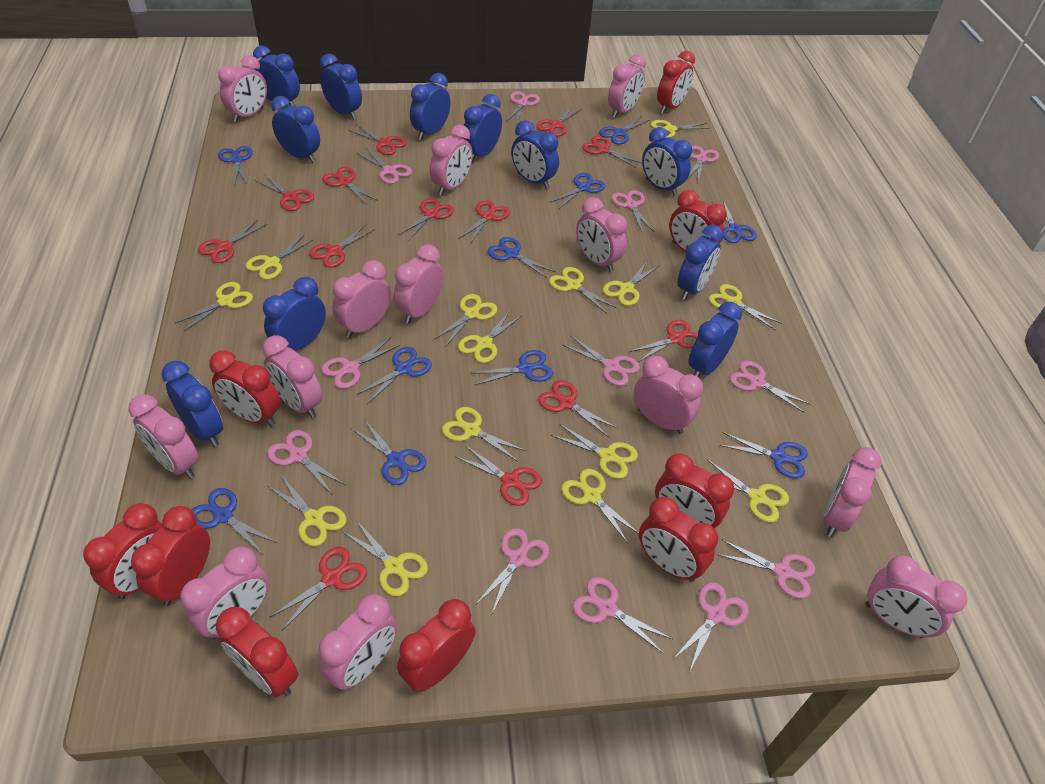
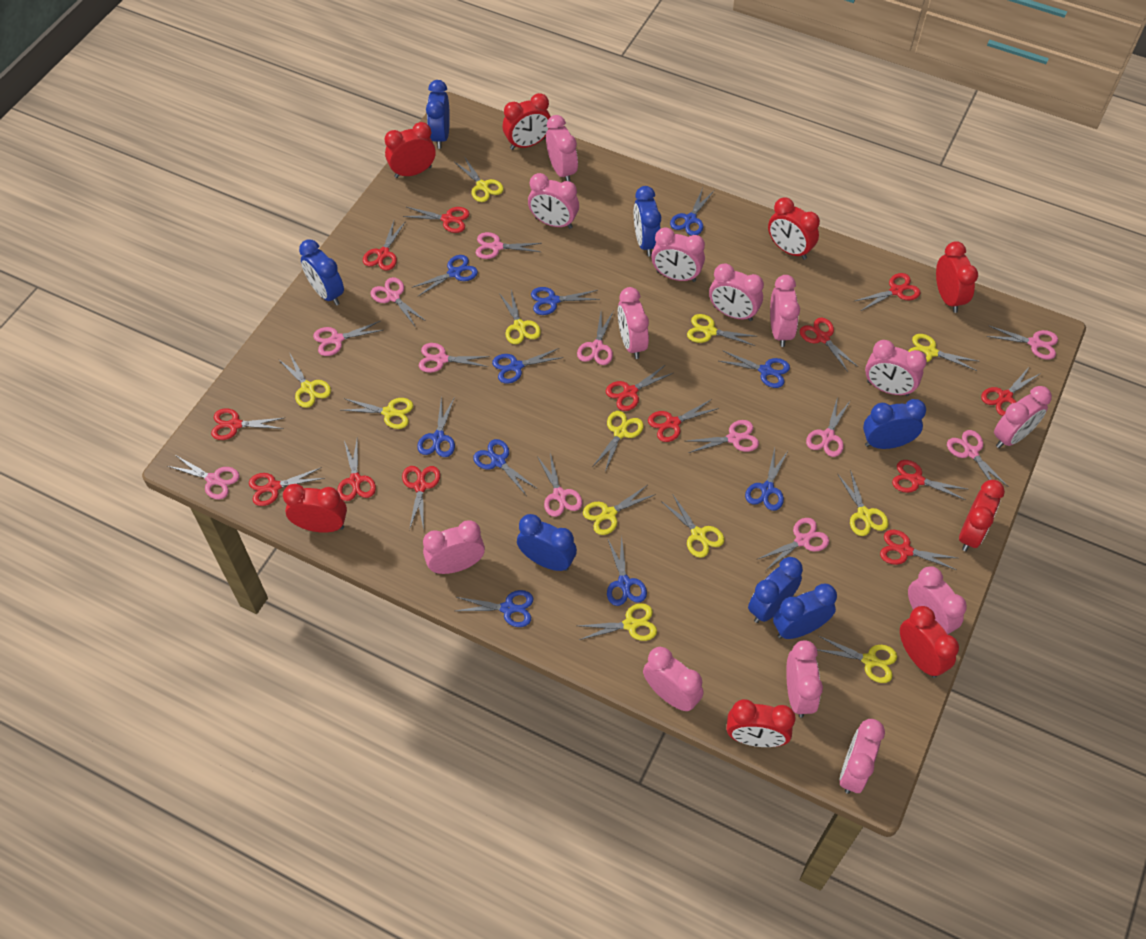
blue clock: 11 -> 7
red clock: 9 -> 8
yellow scissors: 14 -> 12

